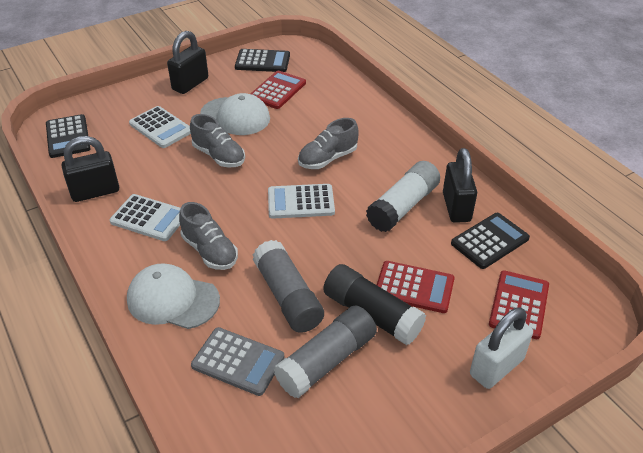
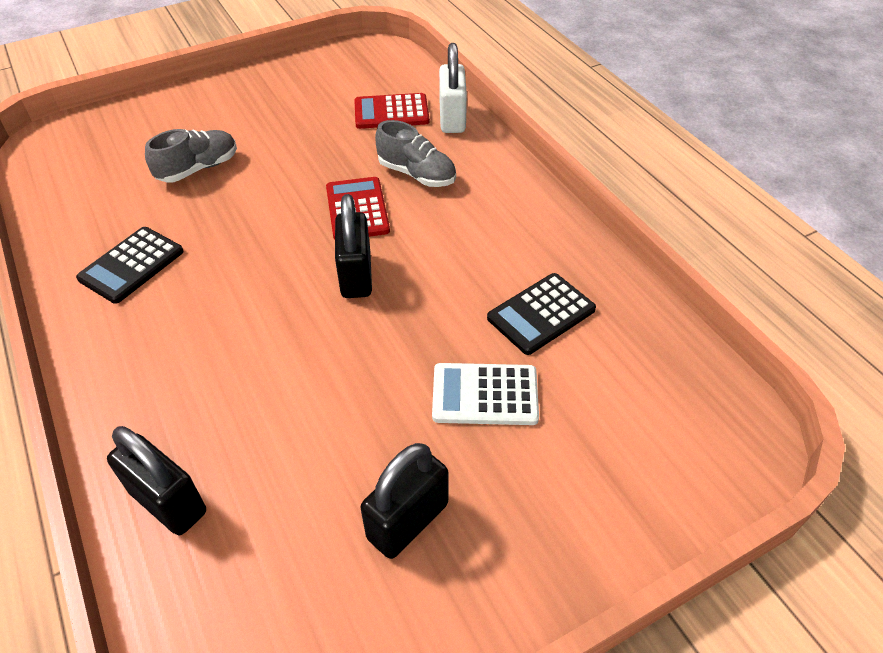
black calculator: 3 -> 2
black glue stick: 1 -> 0
grey calculator: 1 -> 0
grey glue stick: 2 -> 0
grey shoe: 3 -> 2
red calculator: 3 -> 2
white calculator: 3 -> 1
white cap: 2 -> 0
white glue stick: 1 -> 0

